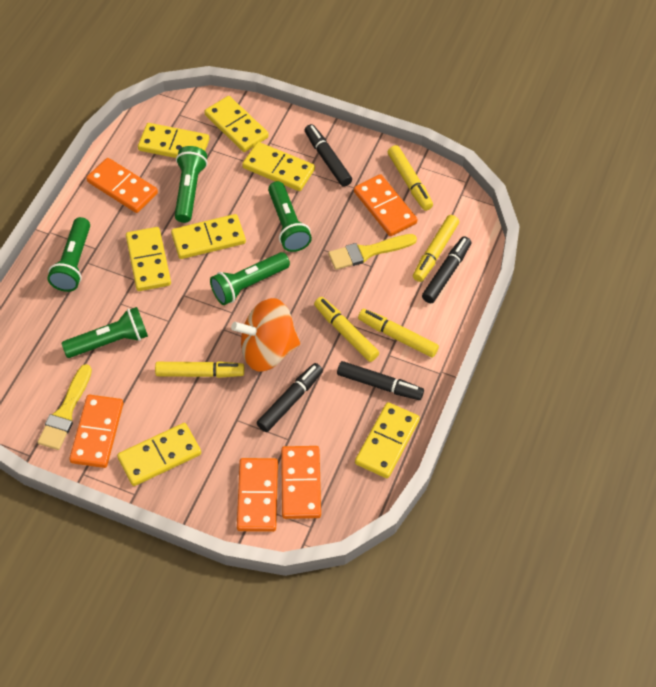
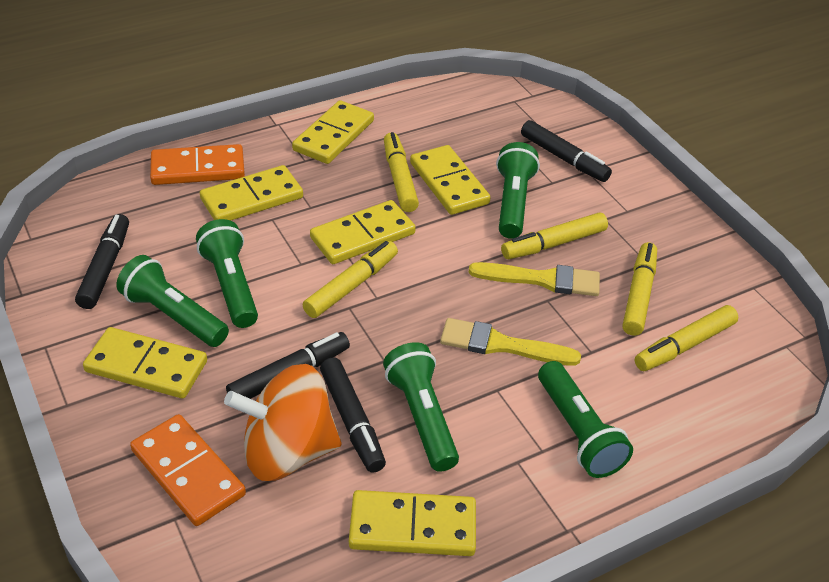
orange domino: 5 -> 2
yellow domino: 7 -> 6

